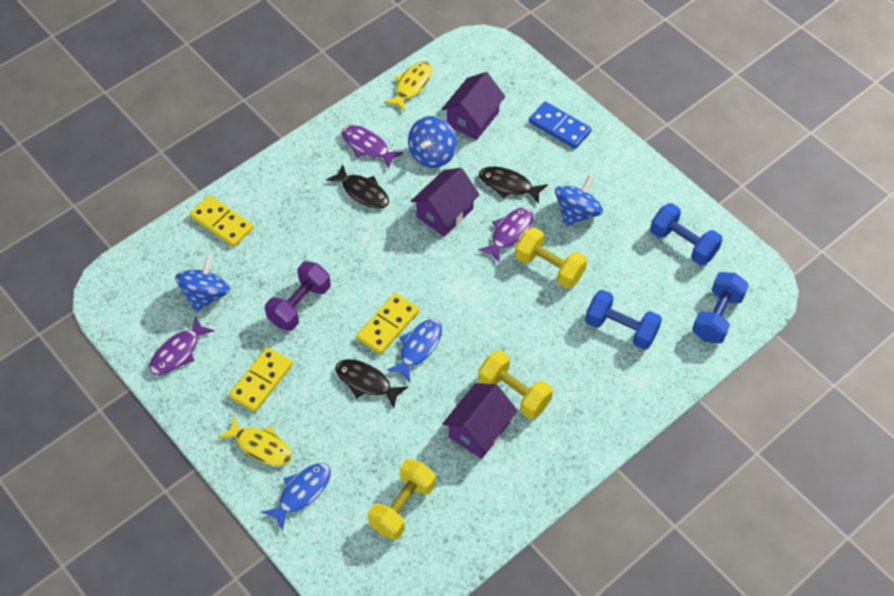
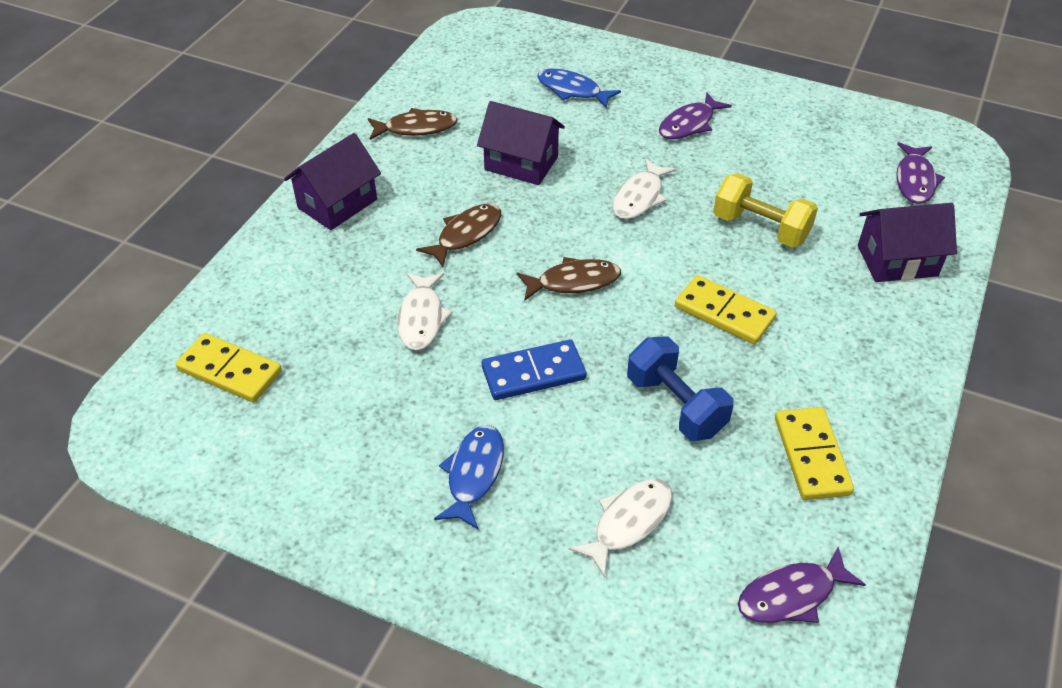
black fish: 3 -> 0
blue dumbbell: 3 -> 1
blue spinning top: 3 -> 0
brown fish: 0 -> 3
purple dumbbell: 1 -> 0
white fish: 0 -> 3
yellow dumbbell: 3 -> 1
yellow fish: 2 -> 0

